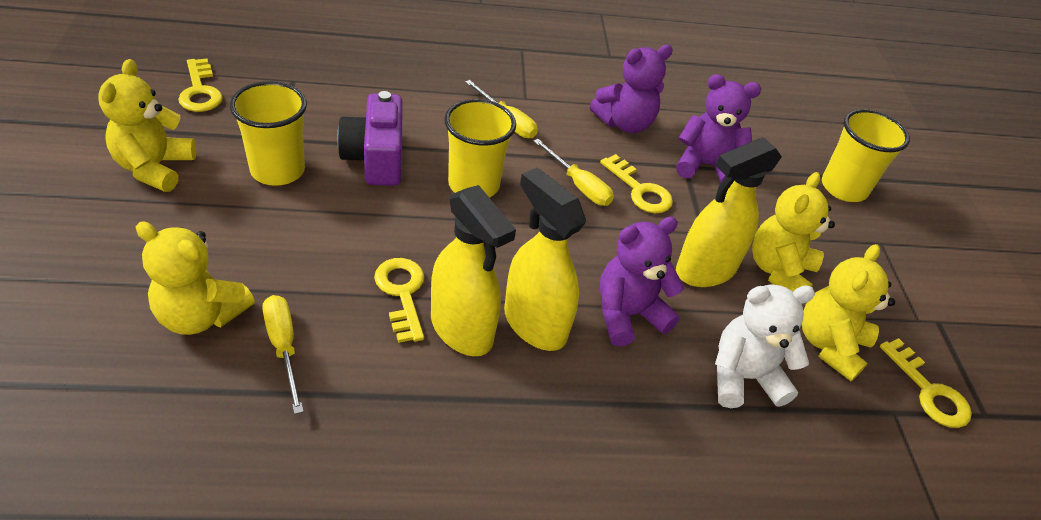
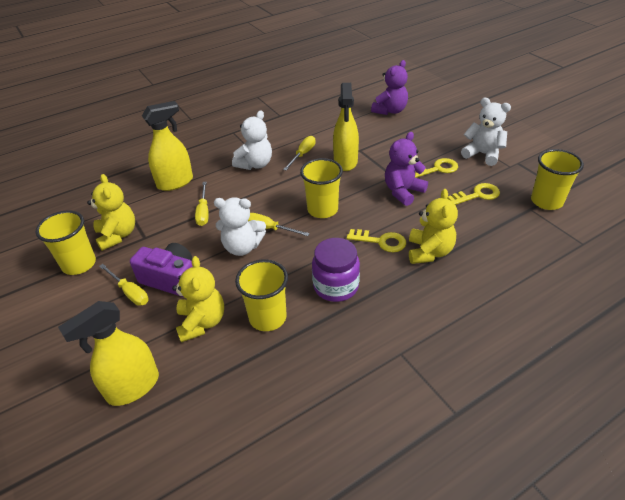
purple jar: 0 -> 1
purple teddy bear: 3 -> 2
white teddy bear: 1 -> 3
yellow cup: 3 -> 4
yellow key: 4 -> 3
yellow screwdriver: 3 -> 4
yellow teddy bear: 4 -> 3

